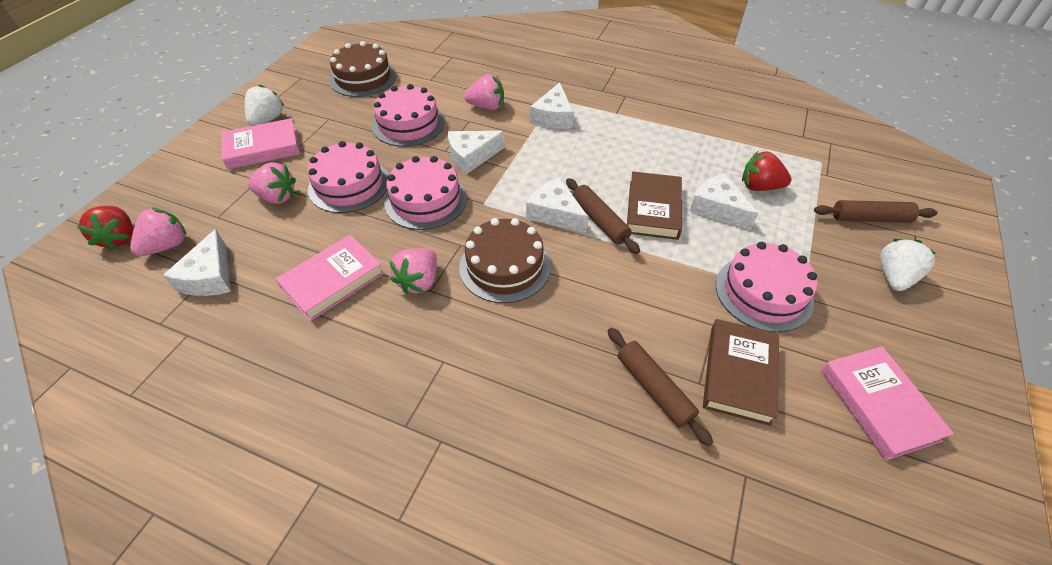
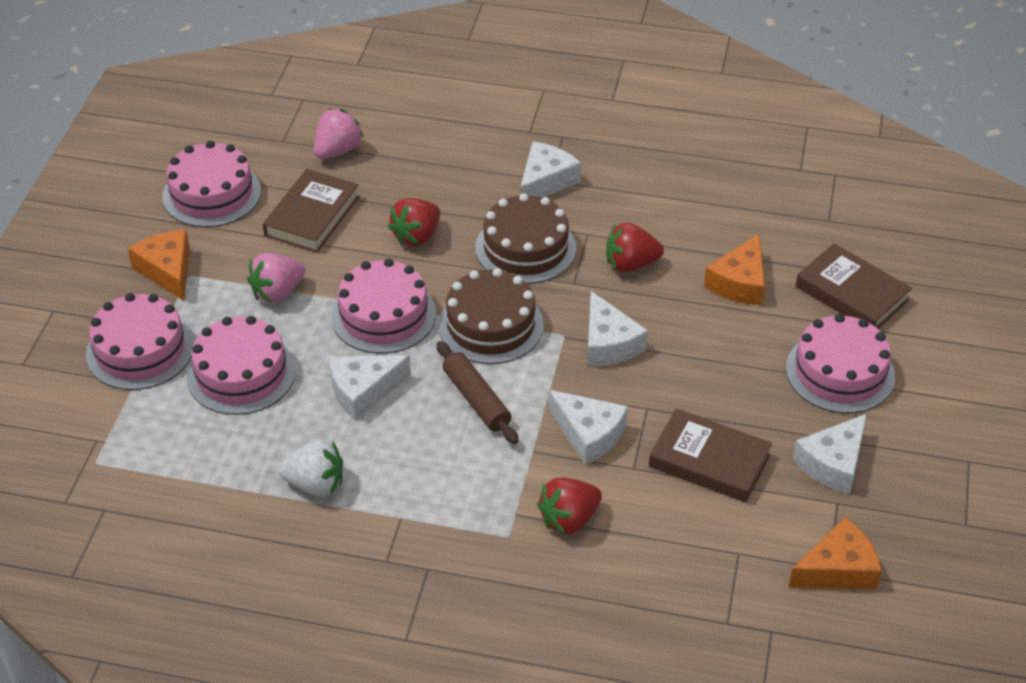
brown book: 2 -> 3
brown rolling pin: 3 -> 1
orange cheese: 0 -> 3
pink book: 3 -> 0
pink cake: 4 -> 5
pink strawberry: 4 -> 2
red strawberry: 2 -> 3
white strawberry: 2 -> 1

